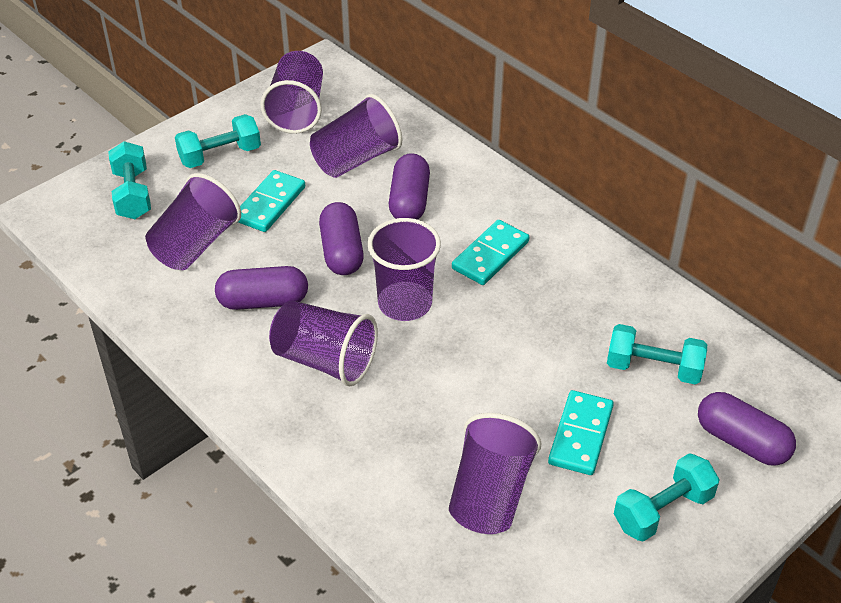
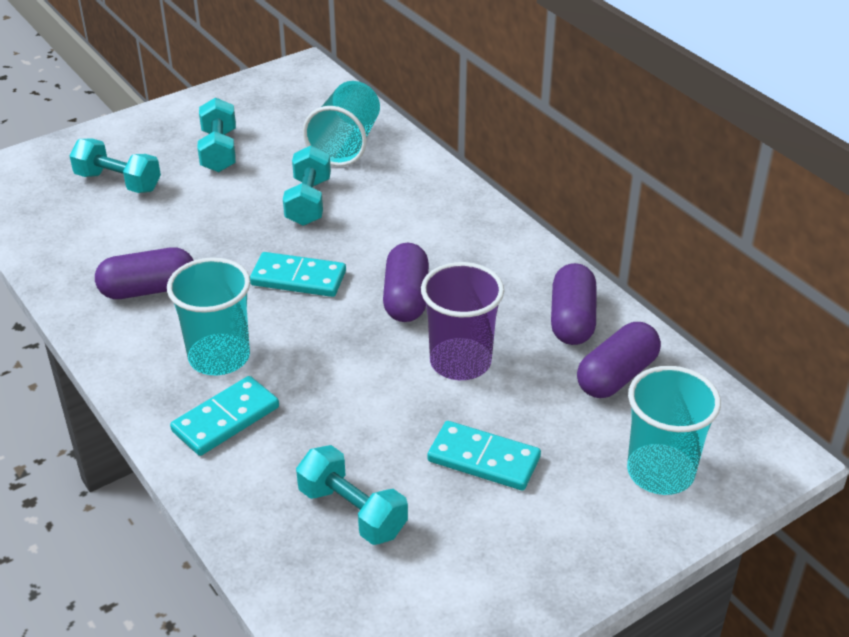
purple cup: 6 -> 1
turquoise cup: 0 -> 3

